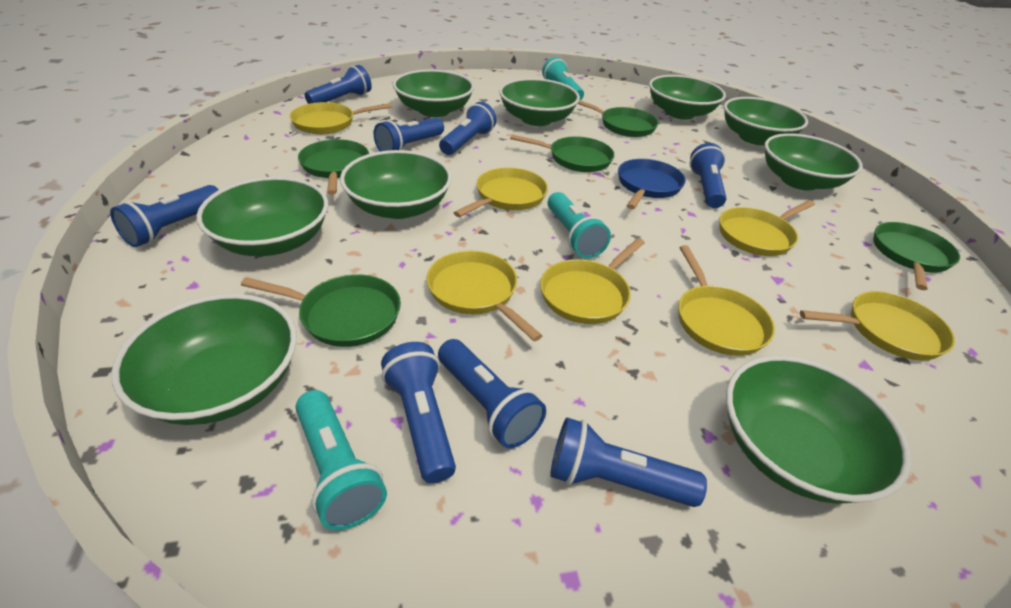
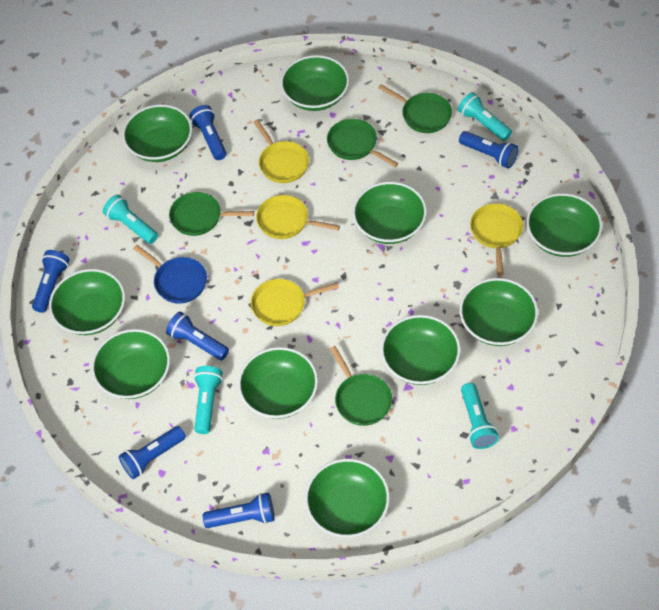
blue flashlight: 8 -> 6
green bowl: 9 -> 10
green pan: 5 -> 4
turquoise flashlight: 3 -> 4
yellow pan: 7 -> 4

